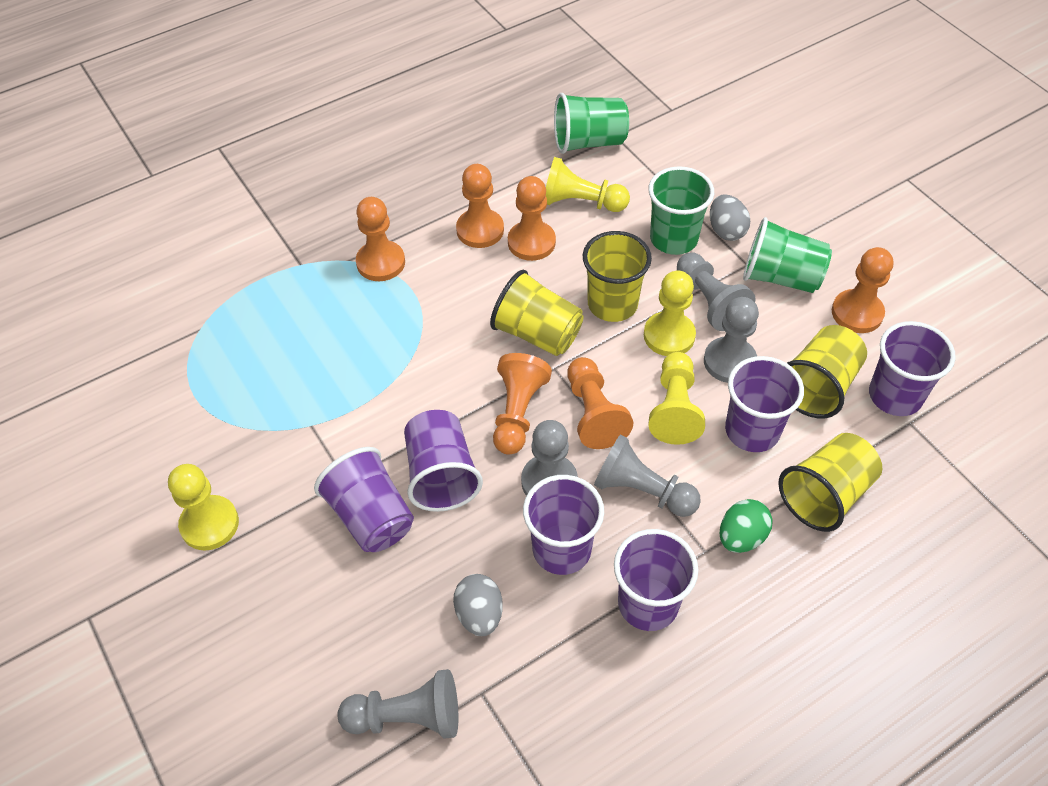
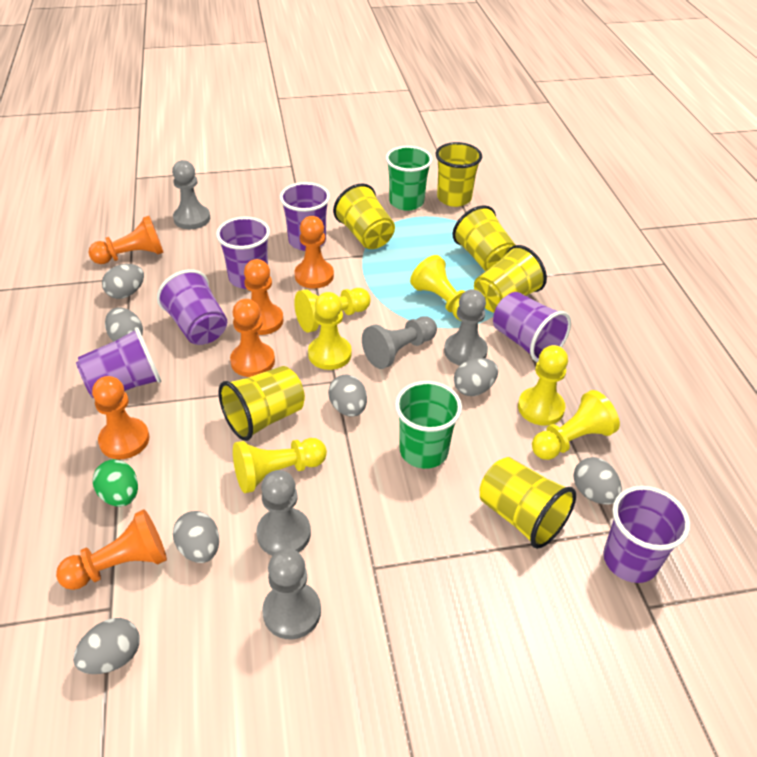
green cup: 3 -> 2
grey egg: 2 -> 7
yellow cup: 4 -> 6
yellow pawn: 4 -> 6

